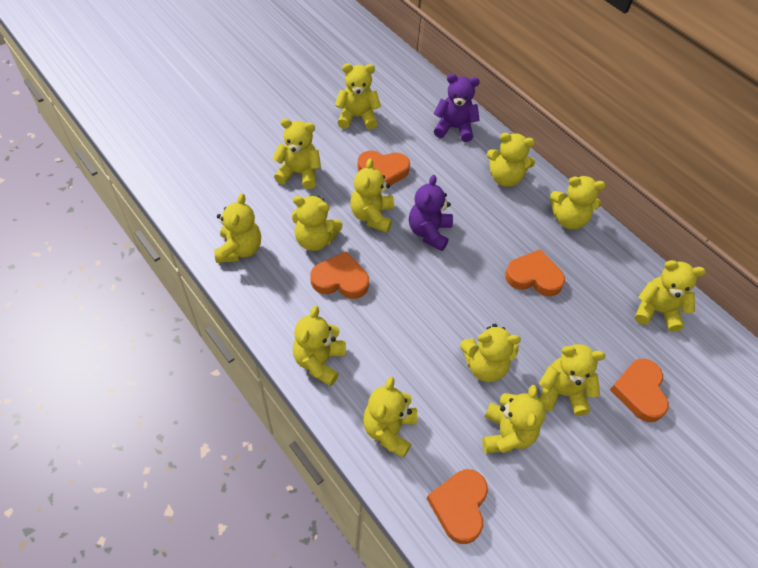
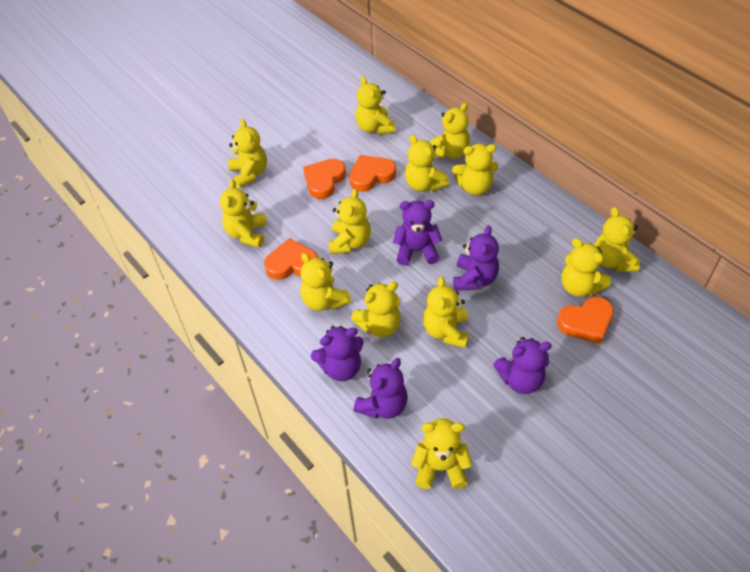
orange heart: 5 -> 4
purple teddy bear: 2 -> 5

